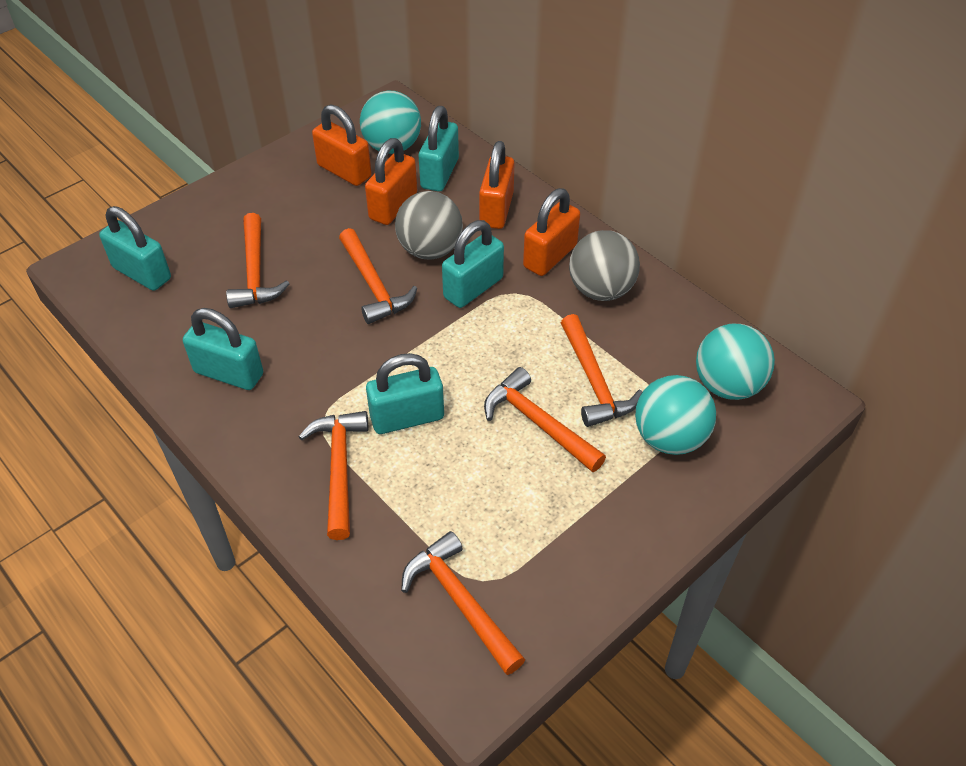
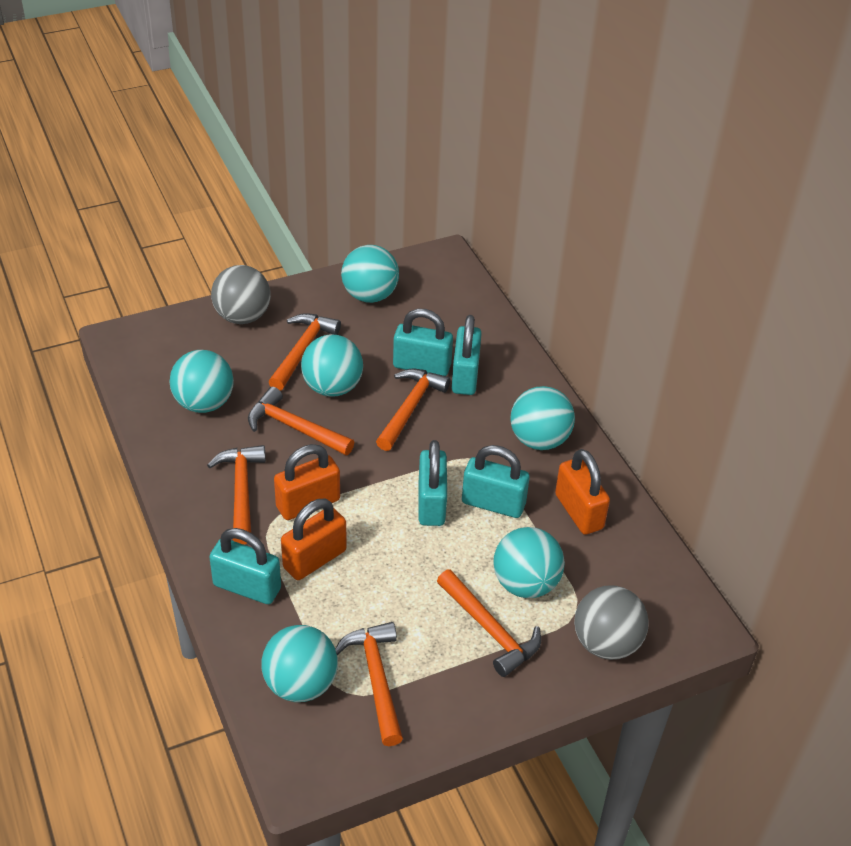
orange padlock: 4 -> 3
turquoise ball: 3 -> 6

